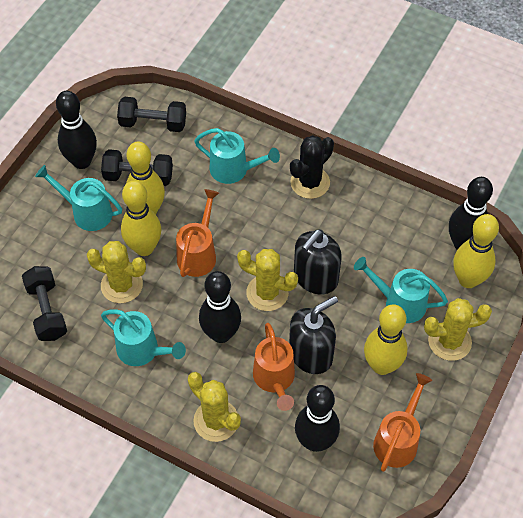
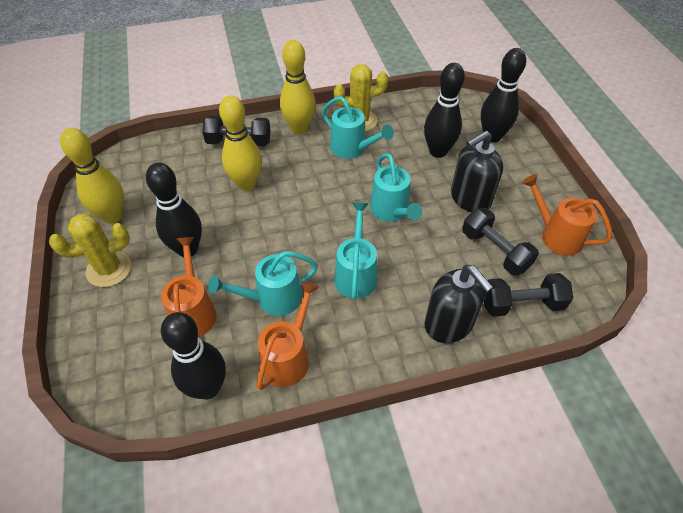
black cactus: 1 -> 0
yellow bowling pin: 4 -> 3
yellow cactus: 4 -> 2

